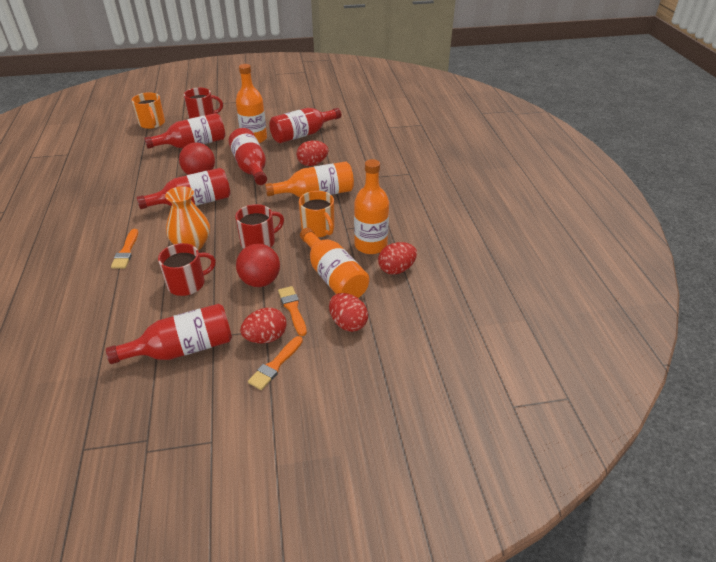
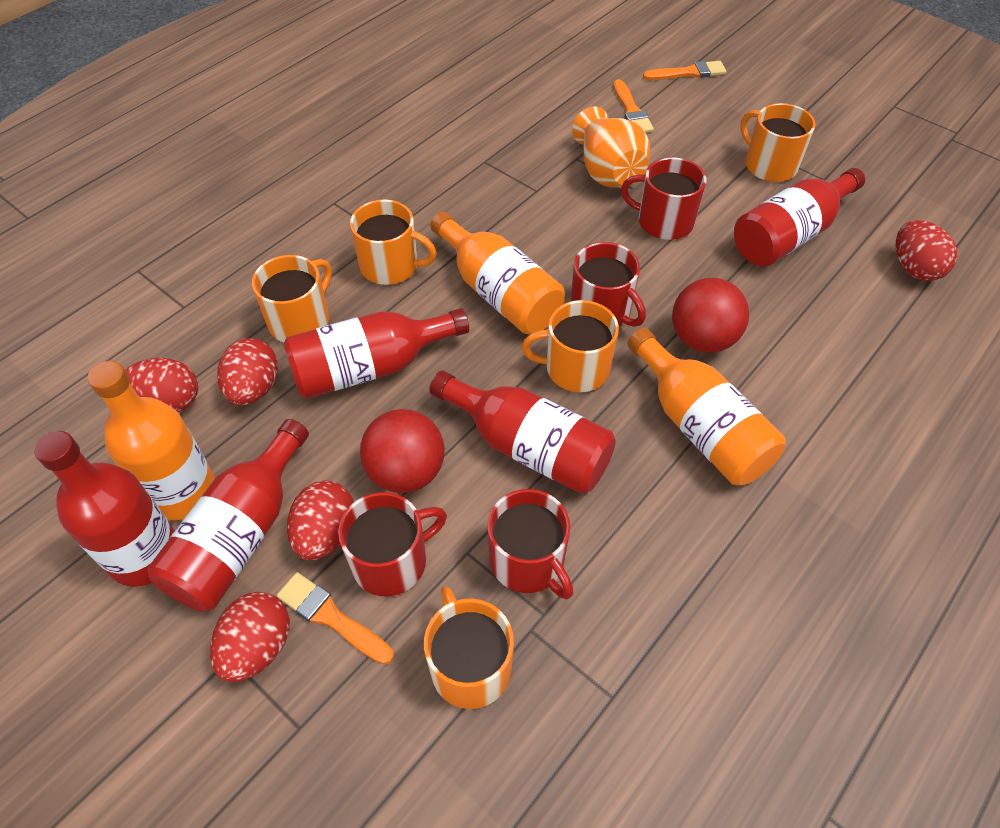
orange bottle: 4 -> 3
orange mug: 2 -> 5
red egg: 4 -> 5
red mug: 3 -> 4

